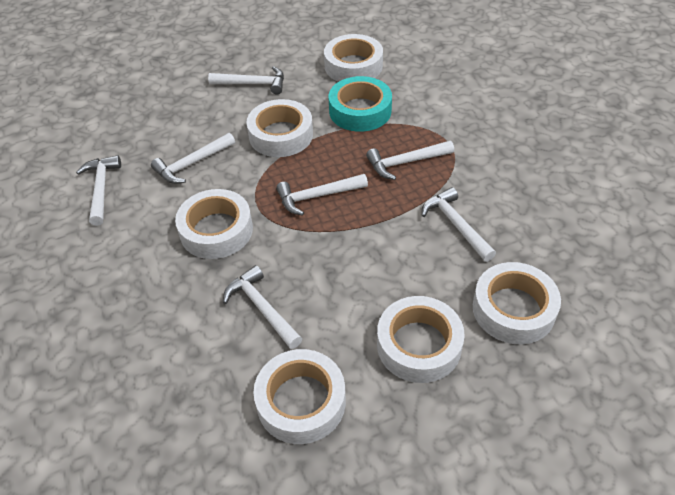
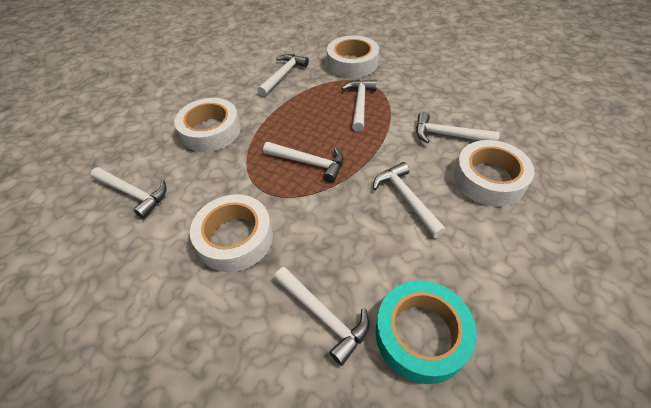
white tape: 6 -> 4

